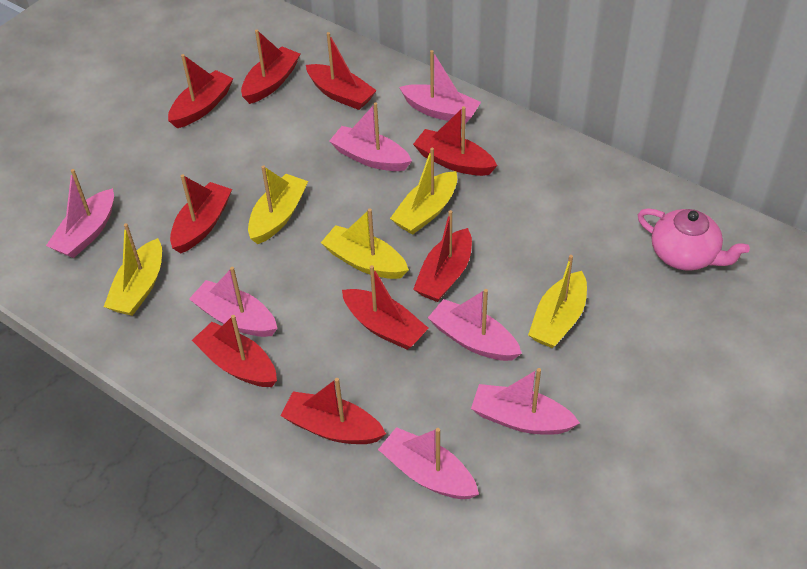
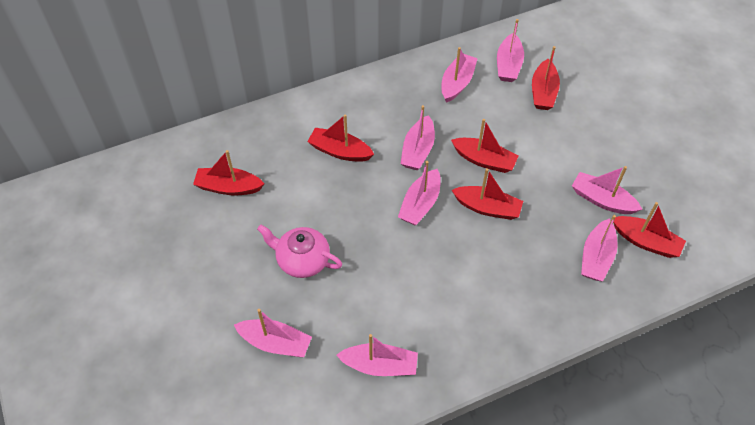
pink boat: 7 -> 8
red boat: 9 -> 6
yellow boat: 5 -> 0

